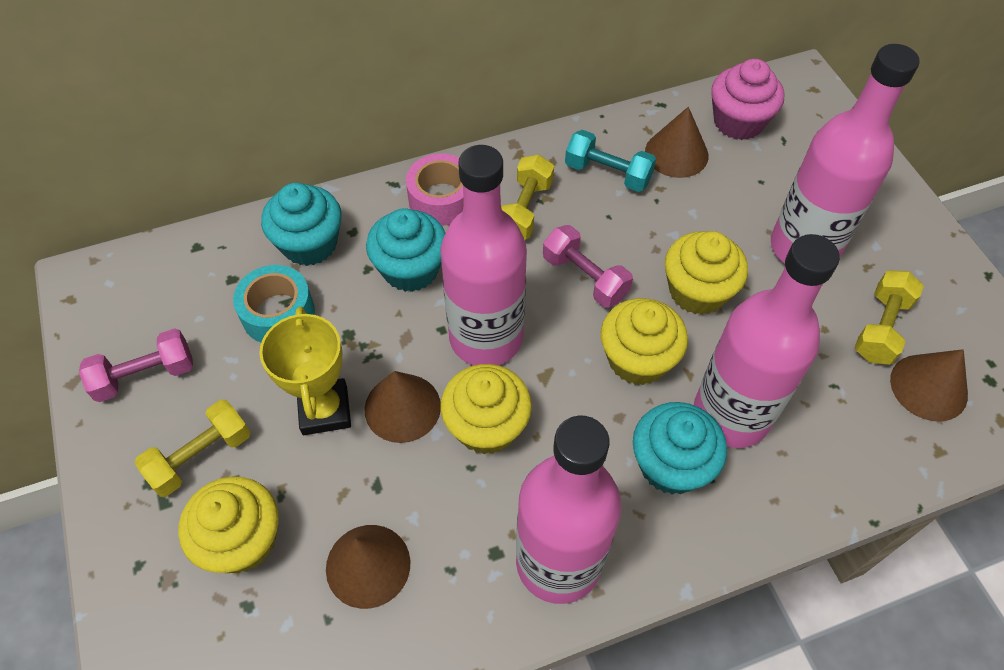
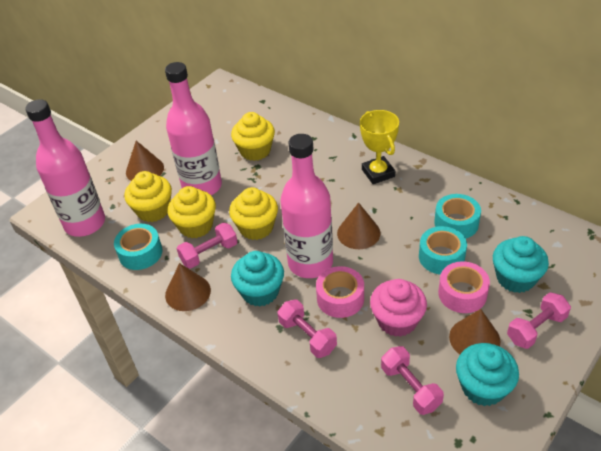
pink bottle: 4 -> 3
pink dumbbell: 2 -> 4
pink tape: 1 -> 2
turquoise dumbbell: 1 -> 0
turquoise tape: 1 -> 3
yellow dumbbell: 3 -> 0

